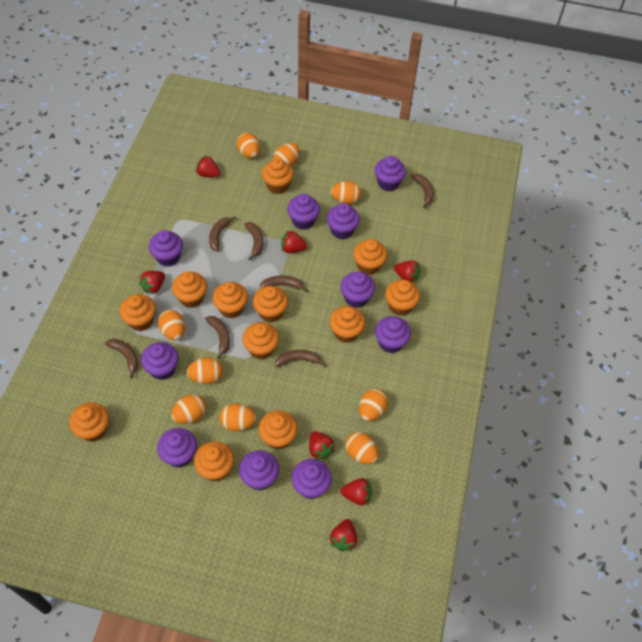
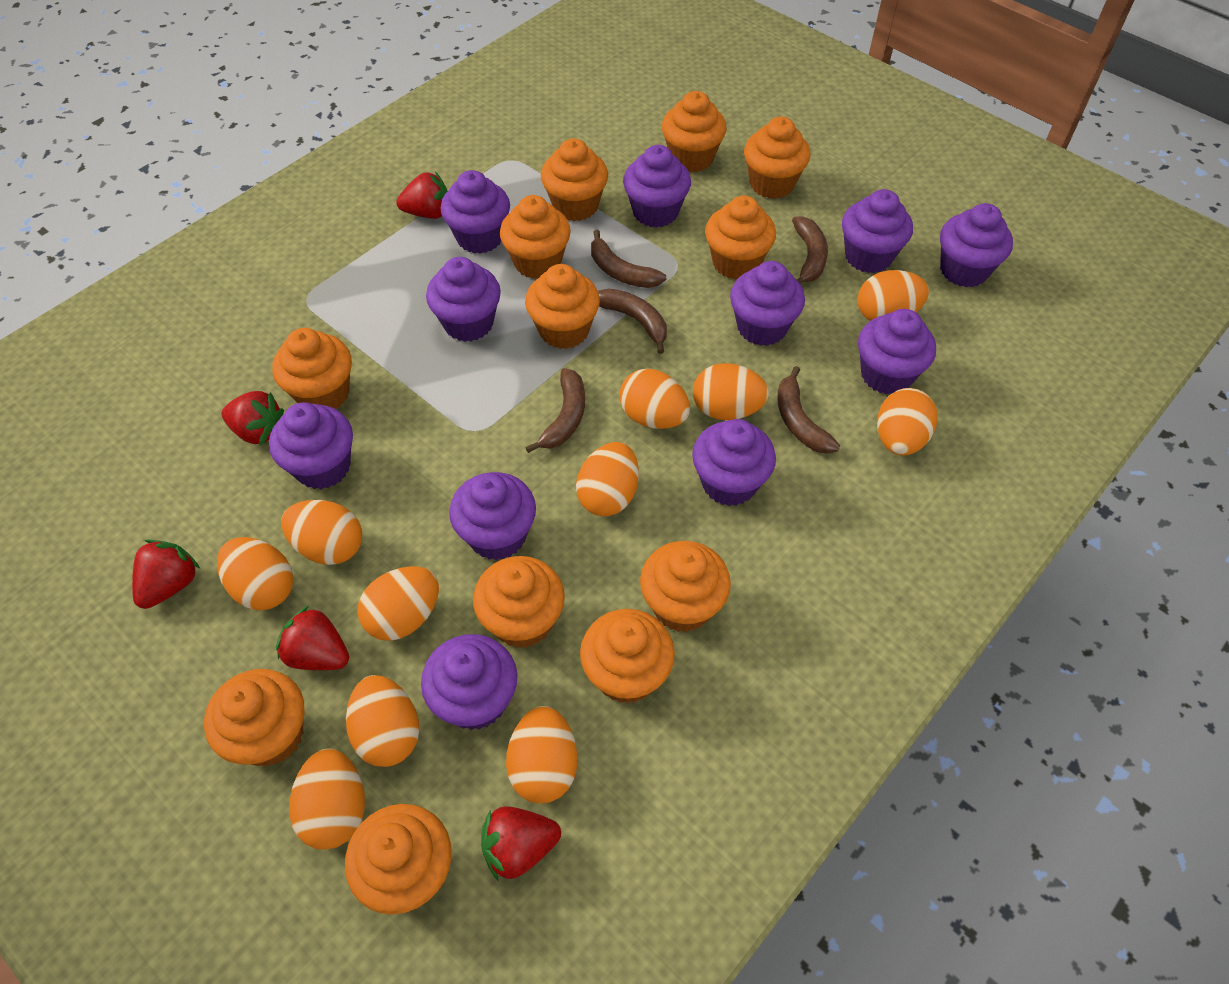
brown banana: 7 -> 5
orange egg: 9 -> 11
purple cupcake: 10 -> 11
red strawberry: 7 -> 5

